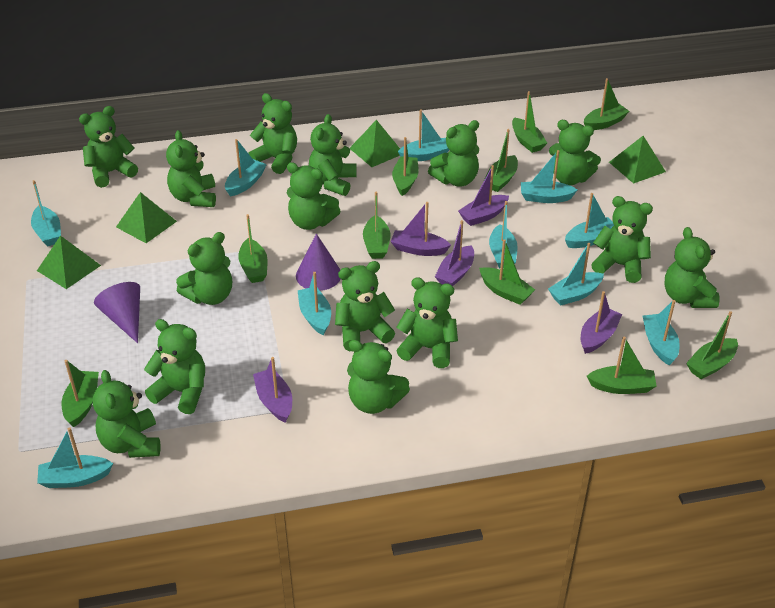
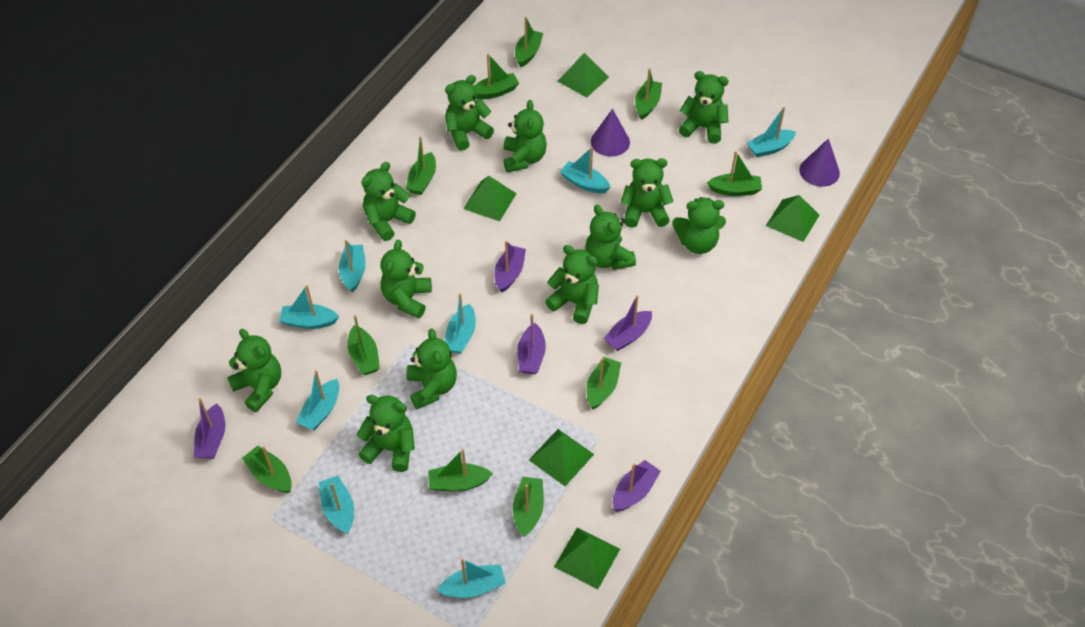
green pyramid: 4 -> 5
green teddy bear: 15 -> 12
turquoise boat: 10 -> 8

